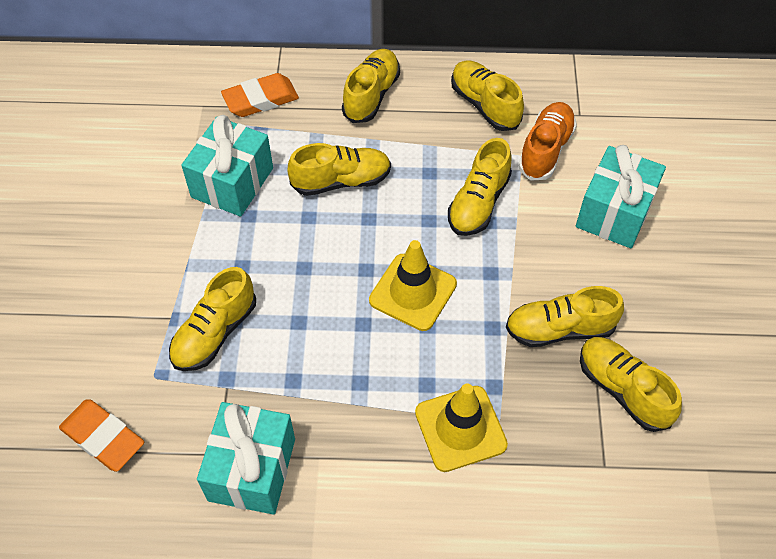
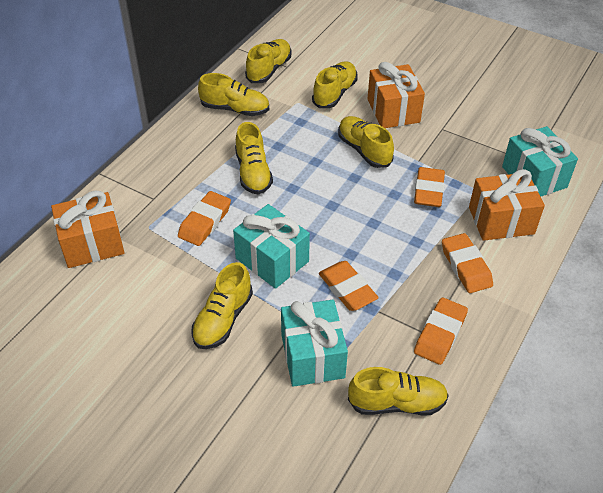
orange eraser: 2 -> 5
orange gift: 0 -> 3
orange shoe: 1 -> 0
yellow traffic cone: 2 -> 0

